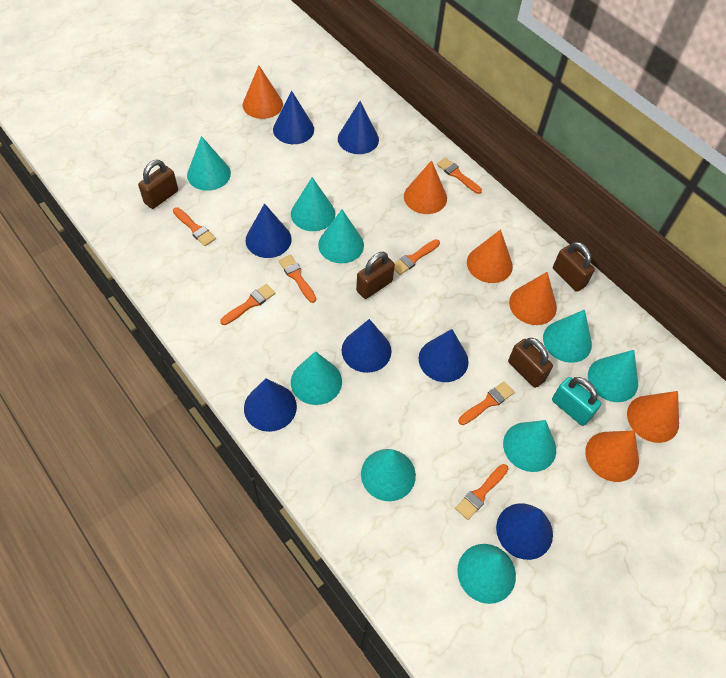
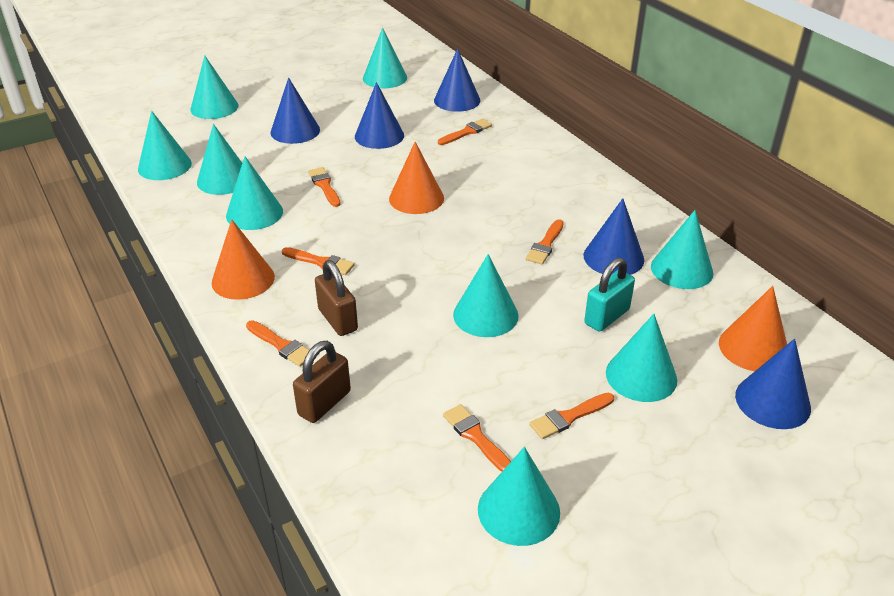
blue cone: 7 -> 5
brown padlock: 4 -> 2
orange cone: 6 -> 3

